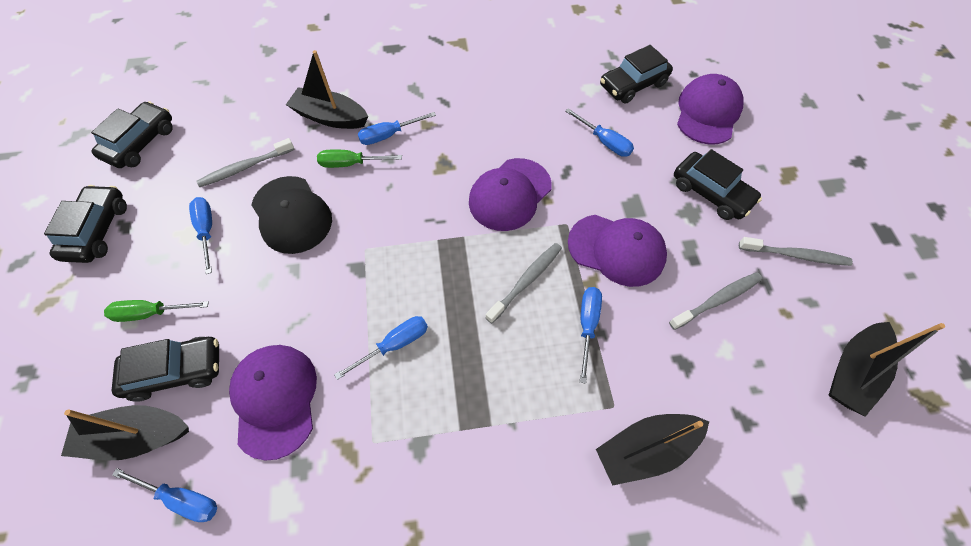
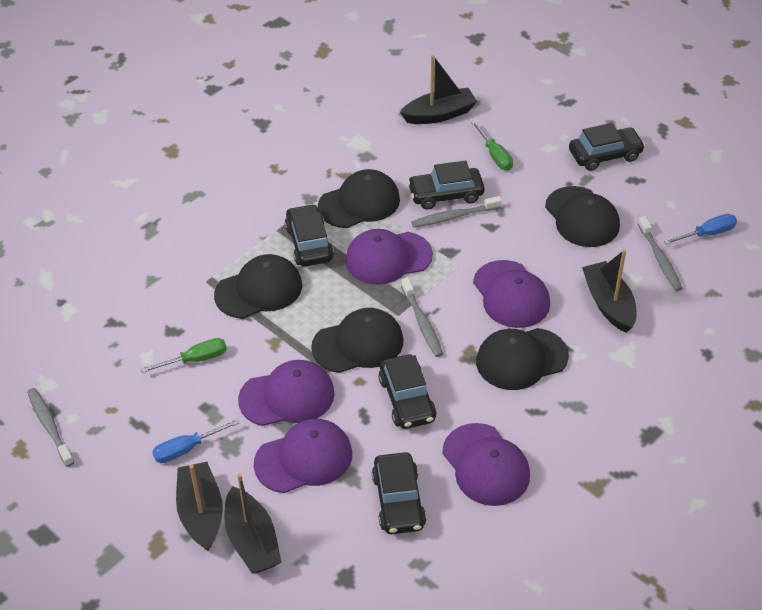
black cap: 1 -> 5
blue screwdriver: 6 -> 2
purple cap: 4 -> 5

